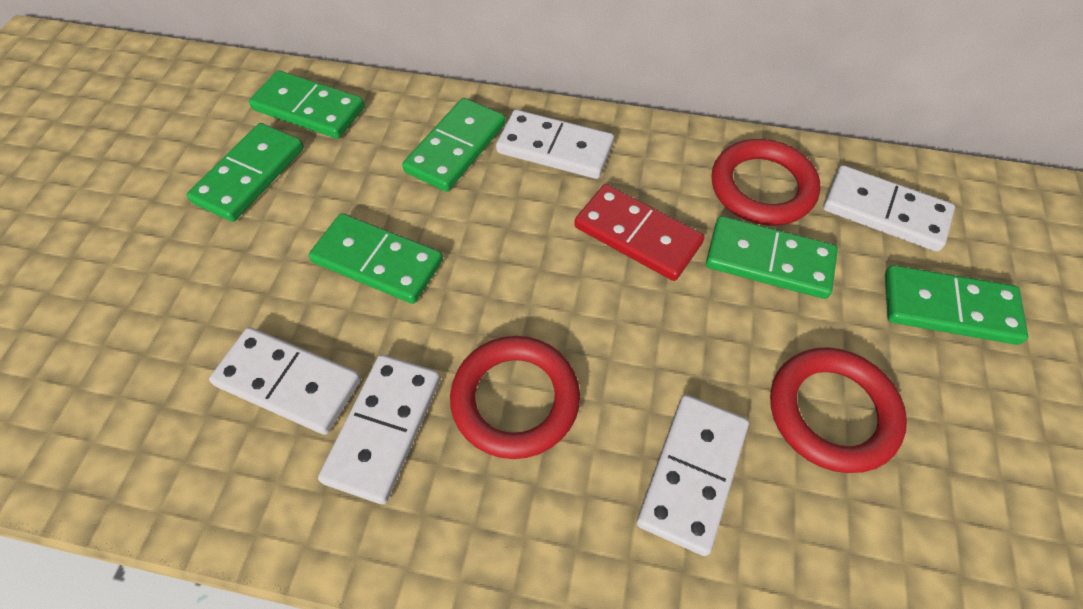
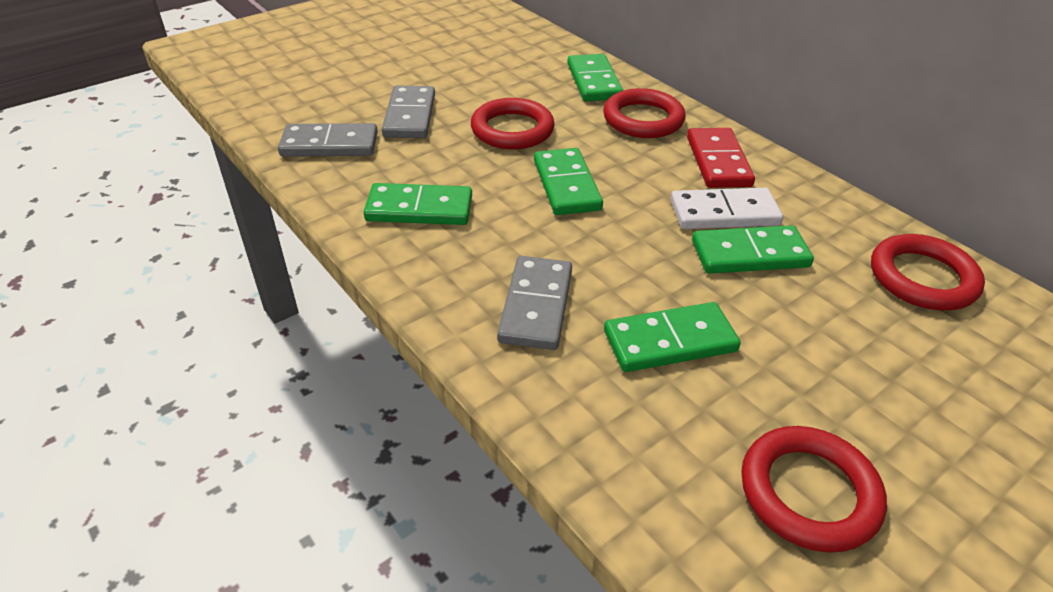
green domino: 6 -> 5
grey domino: 0 -> 3
red ring: 3 -> 4
white domino: 5 -> 1

